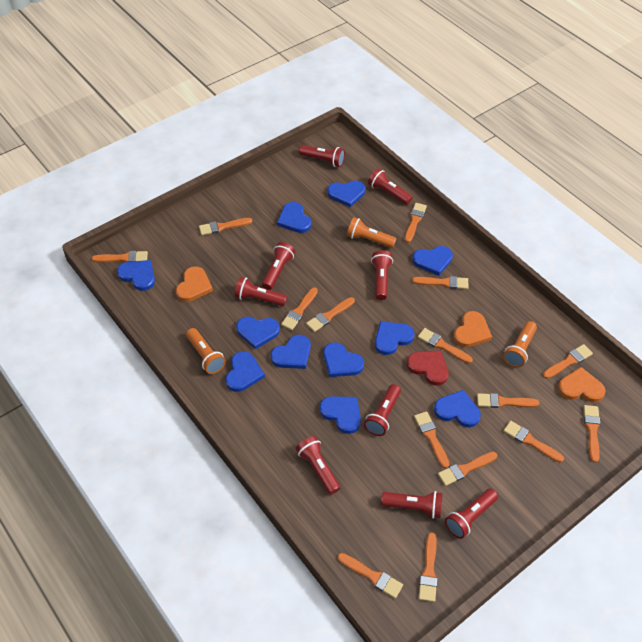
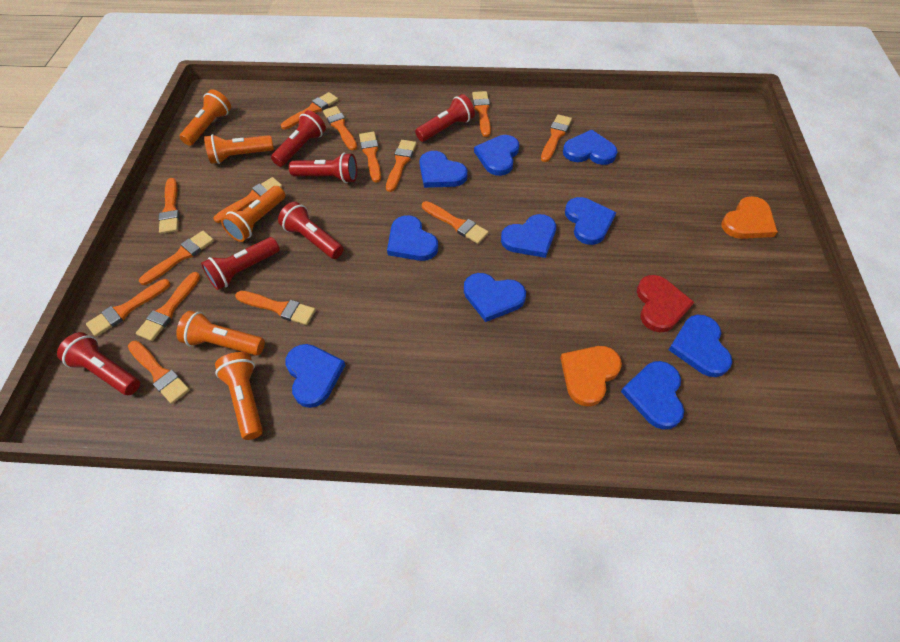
blue heart: 11 -> 10
orange brush: 15 -> 14
orange flashlight: 3 -> 5
orange heart: 3 -> 2
red flashlight: 9 -> 6

